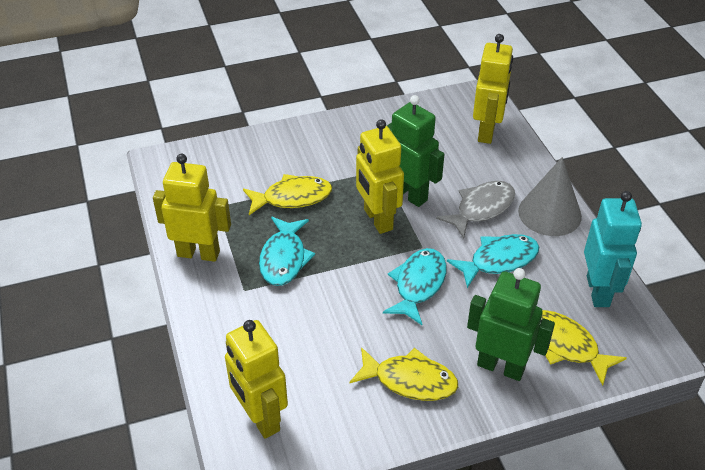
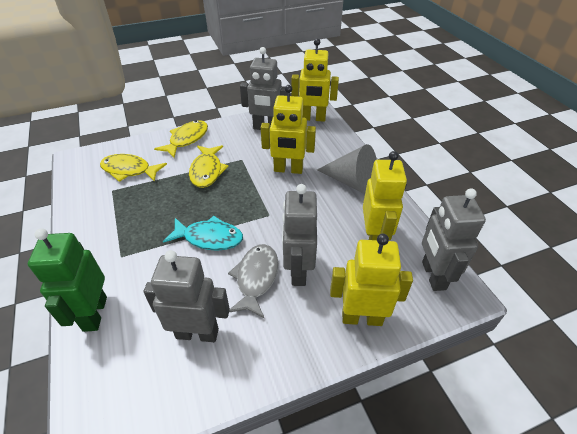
green robot: 2 -> 1
grey robot: 0 -> 4
turquoise fish: 3 -> 1
turquoise robot: 1 -> 0

